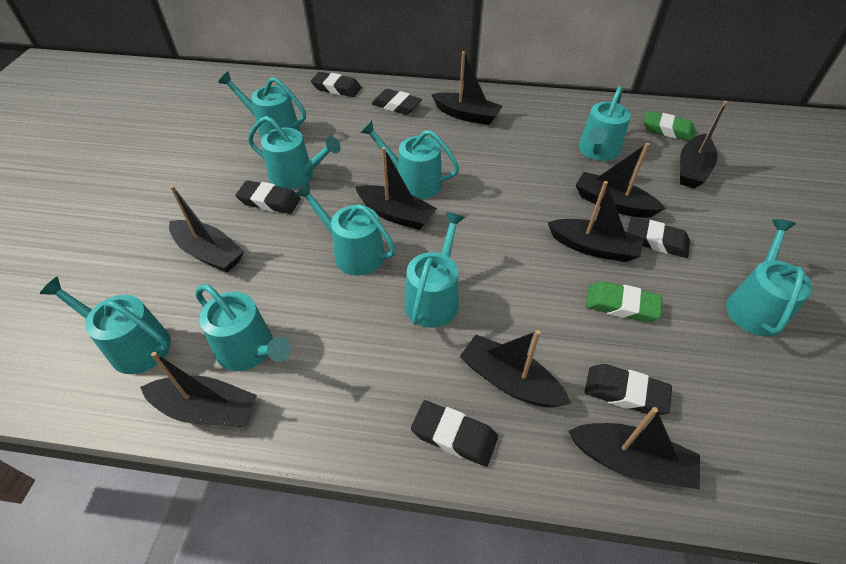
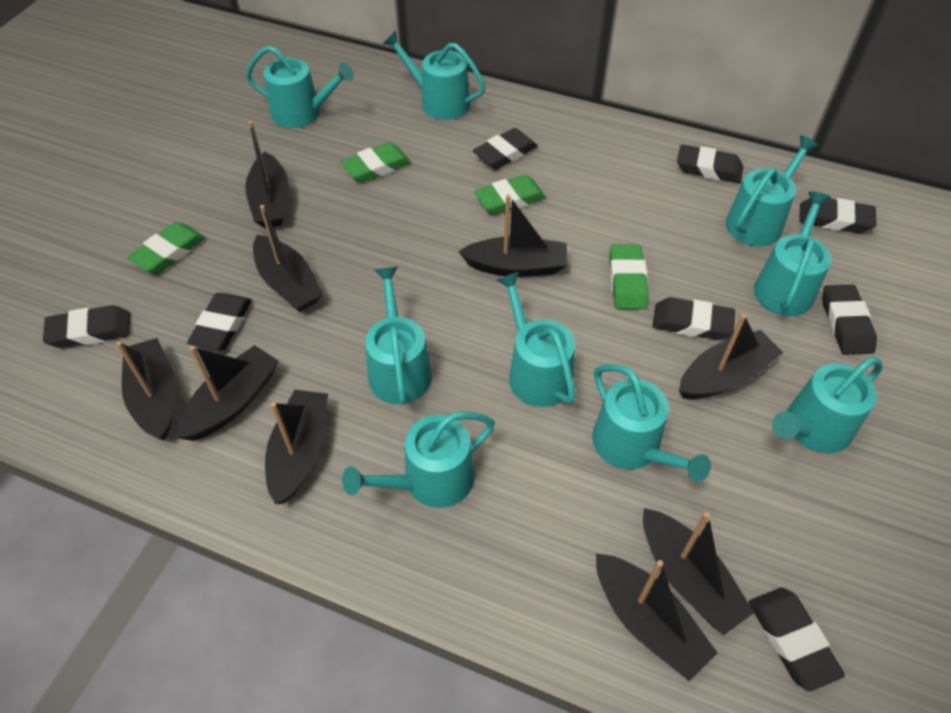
black eraser: 6 -> 8
green eraser: 2 -> 4

